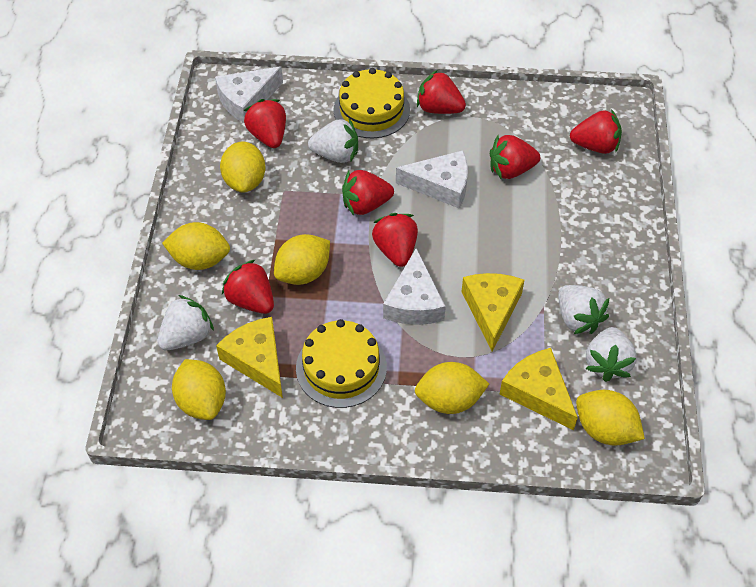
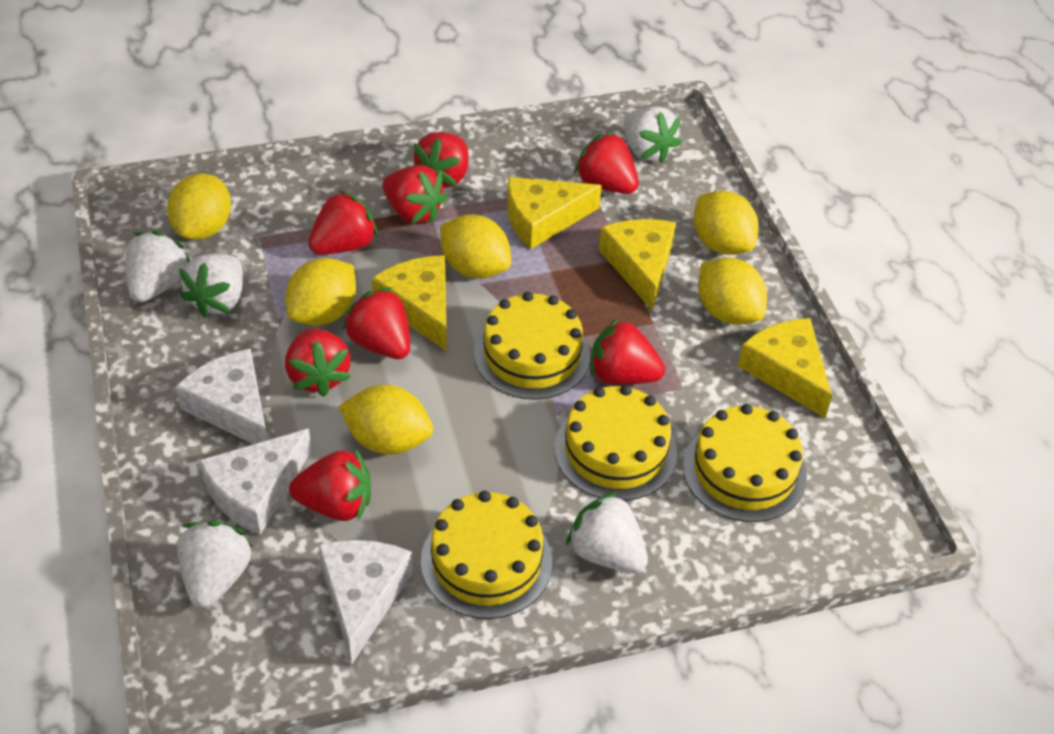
red strawberry: 7 -> 8
white strawberry: 4 -> 5
yellow cake: 2 -> 4
yellow cheese: 3 -> 4

